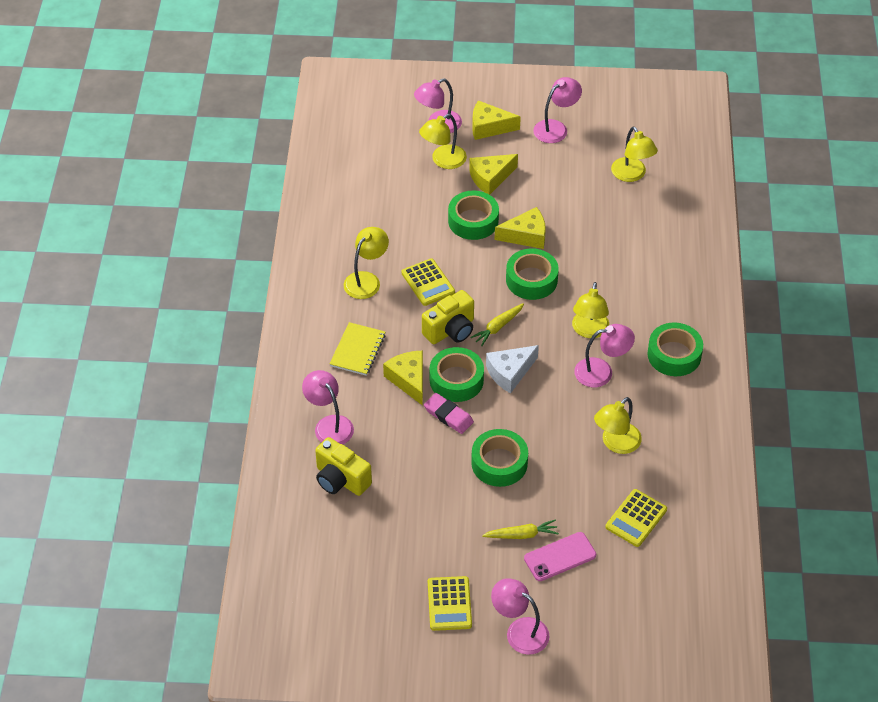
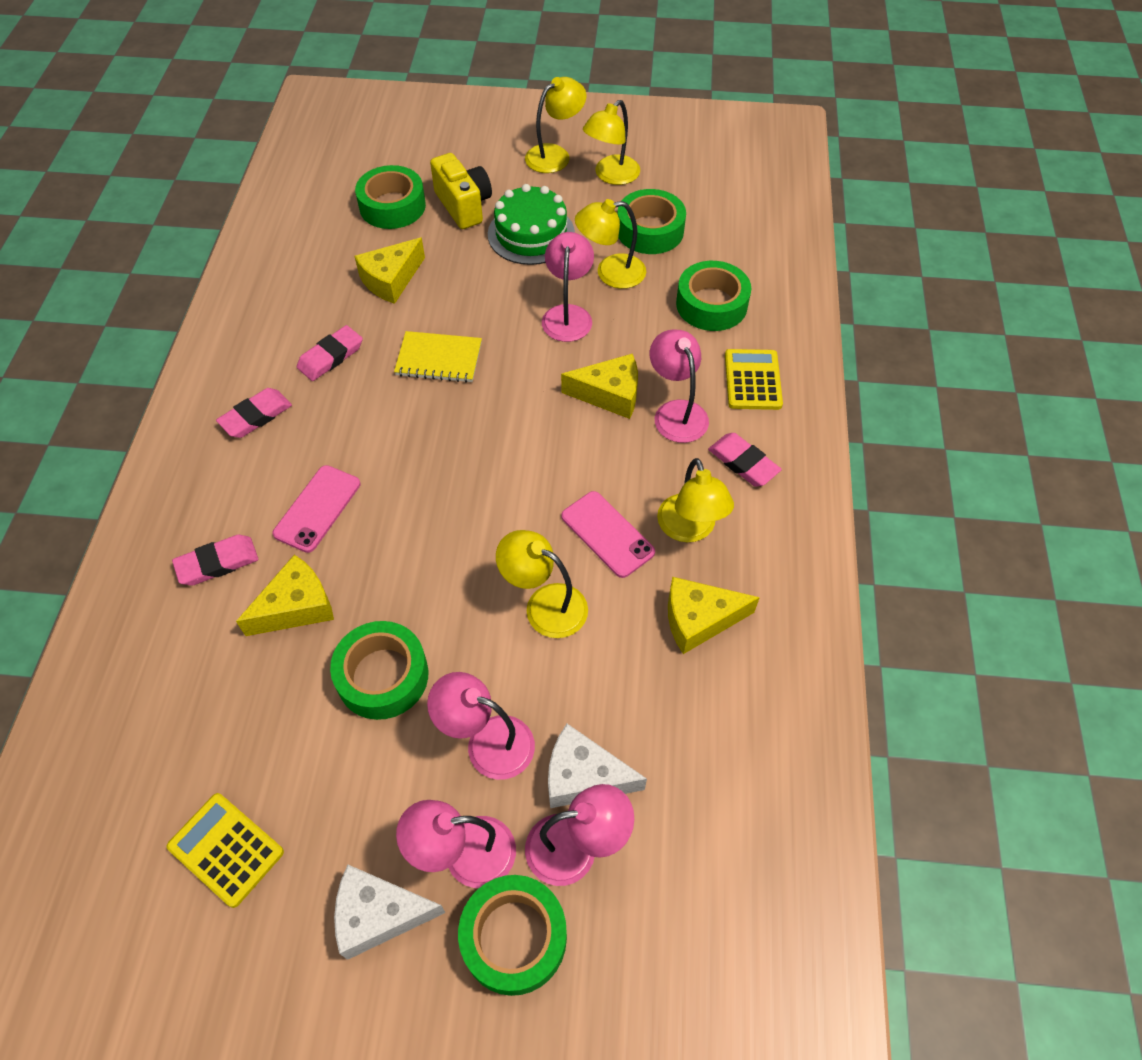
green cake: 0 -> 1
pink eraser: 1 -> 4
pink phone: 1 -> 2
white cheese: 1 -> 2
yellow calculator: 3 -> 2
yellow camera: 2 -> 1
yellow carrot: 2 -> 0

